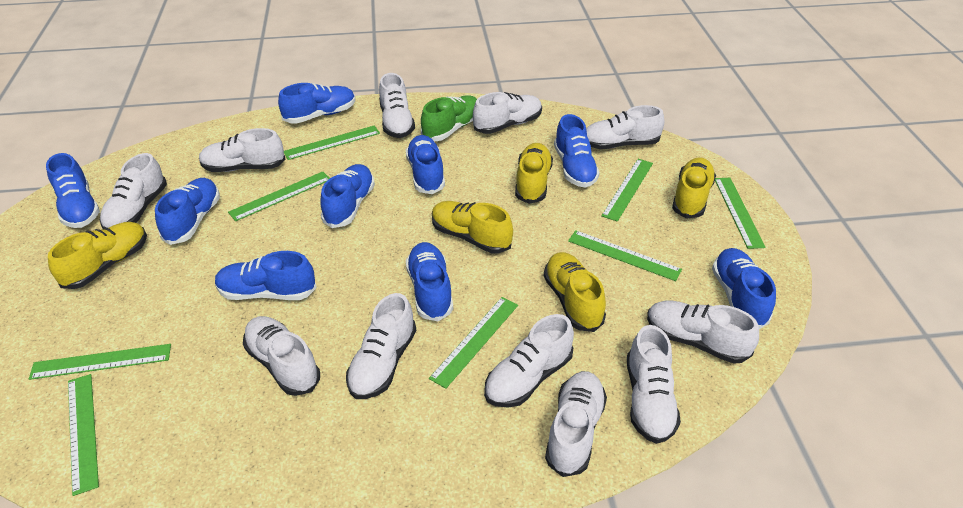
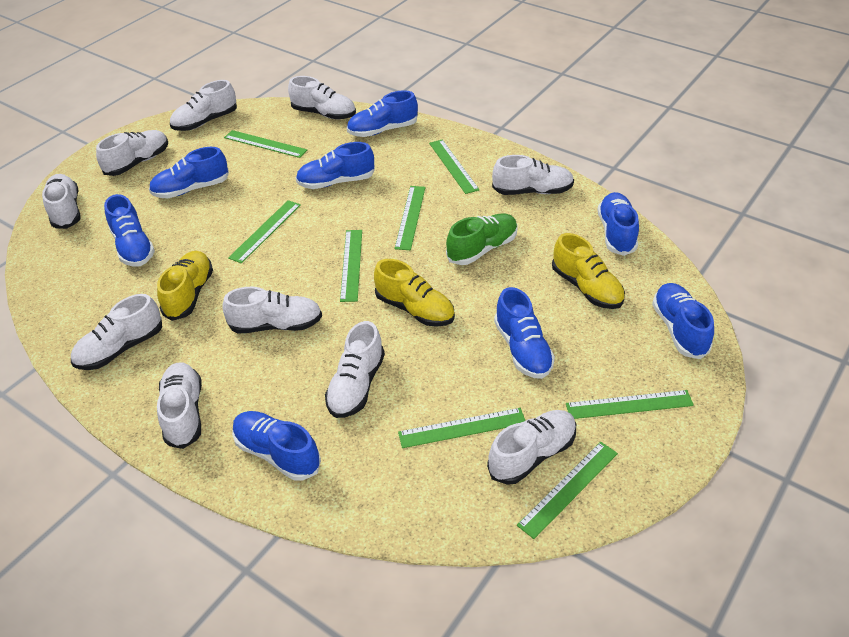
blue shoe: 9 -> 8
white shoe: 11 -> 10
yellow shoe: 5 -> 3

